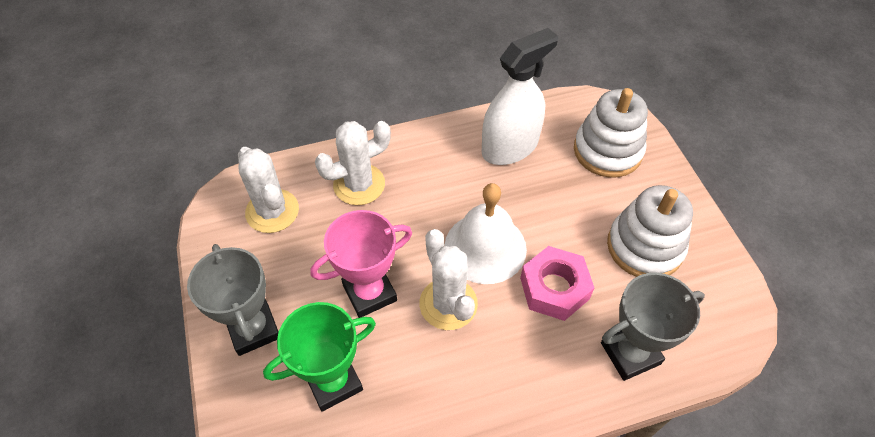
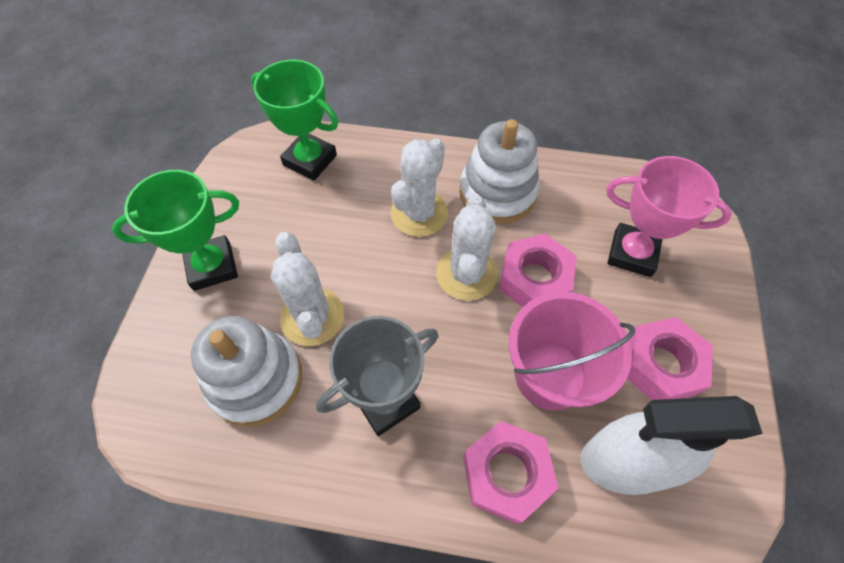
green trophy: 1 -> 2
grey trophy: 2 -> 1
pink bucket: 0 -> 1
pink nut: 1 -> 3
white bell: 1 -> 0

